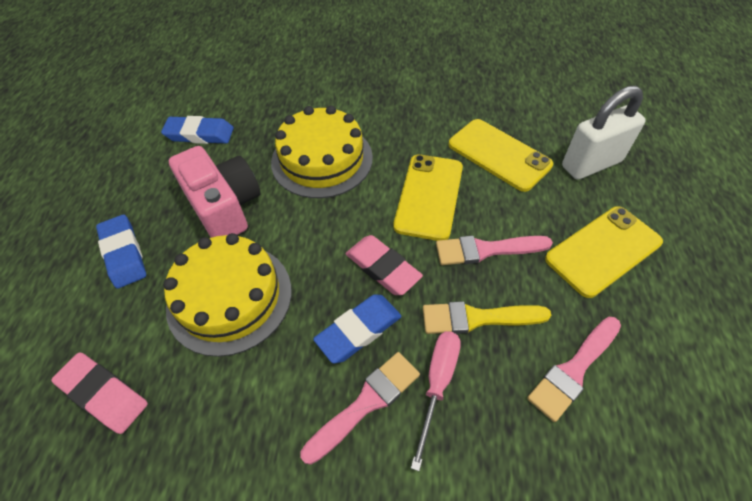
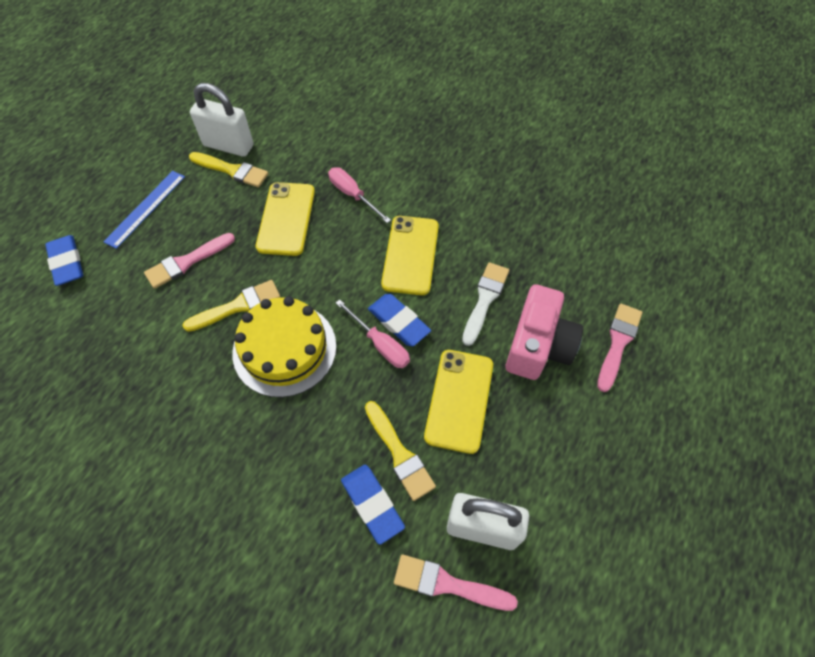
blue ruler: 0 -> 1
pink eraser: 2 -> 0
pink screwdriver: 1 -> 2
white brush: 0 -> 1
white padlock: 1 -> 2
yellow brush: 1 -> 3
yellow cake: 2 -> 1

